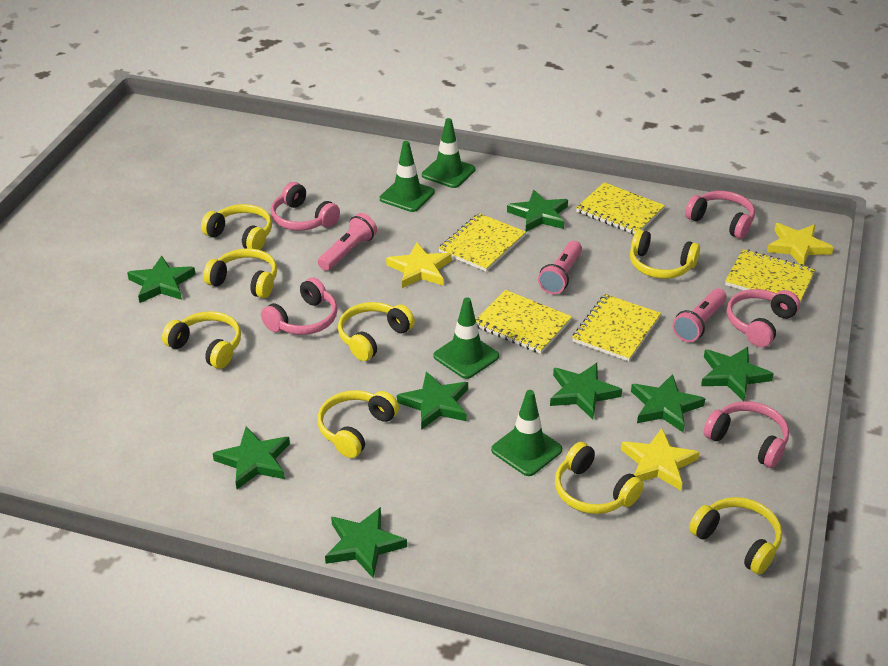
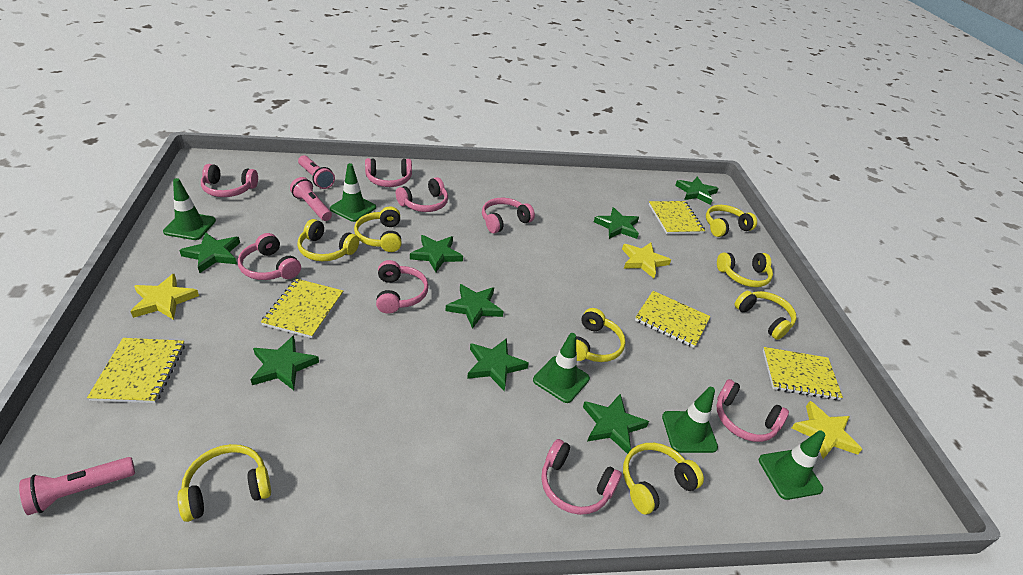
green traffic cone: 4 -> 5
pink headphones: 5 -> 8

